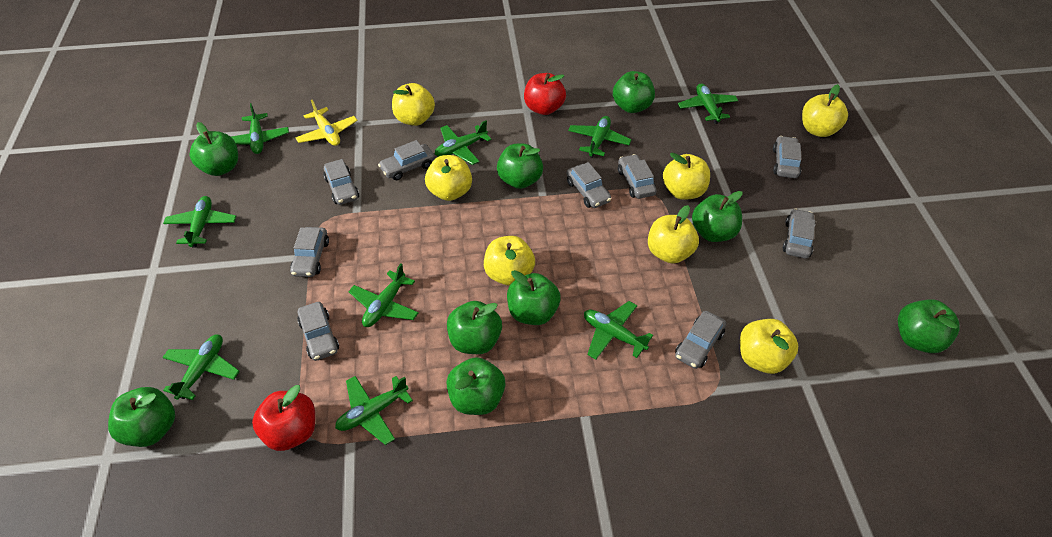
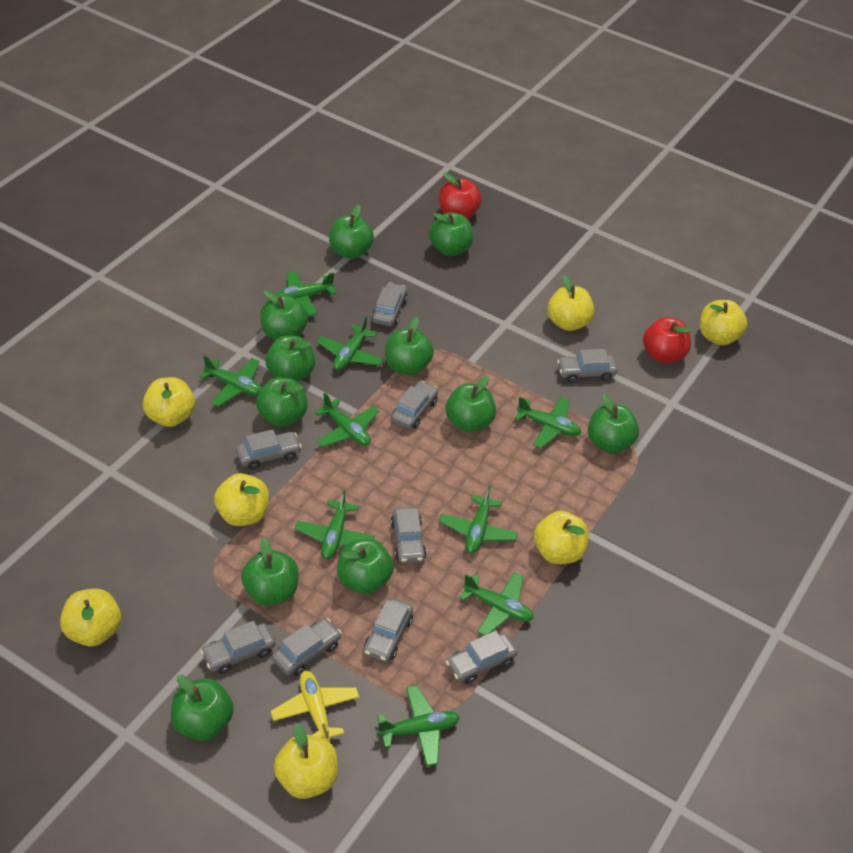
green apple: 9 -> 11

